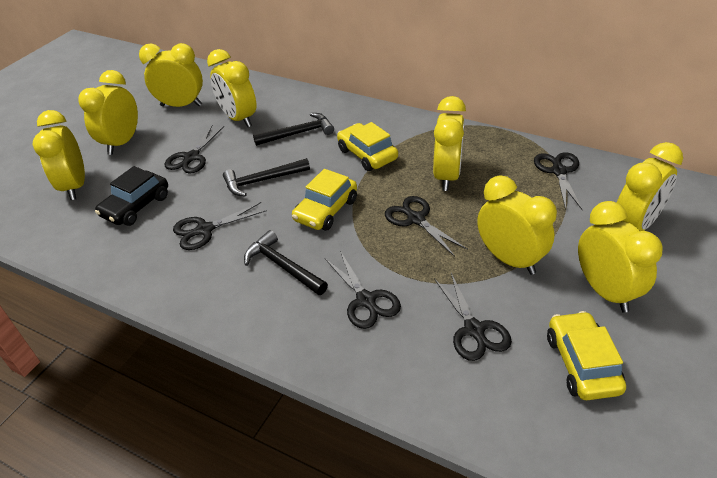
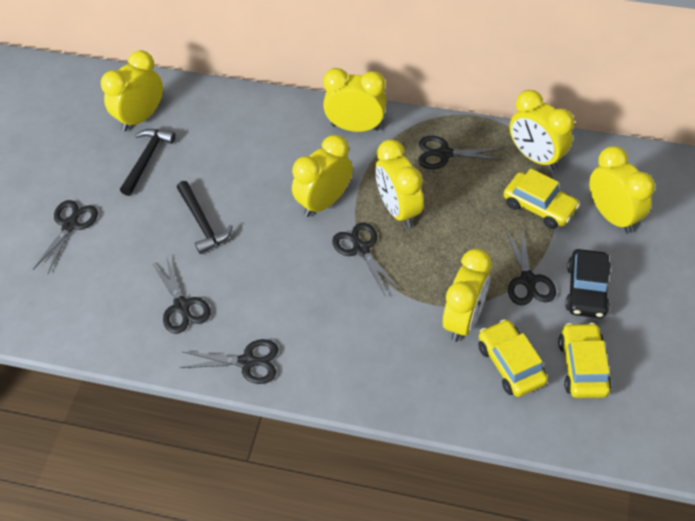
black hammer: 3 -> 2
yellow clock: 8 -> 7

